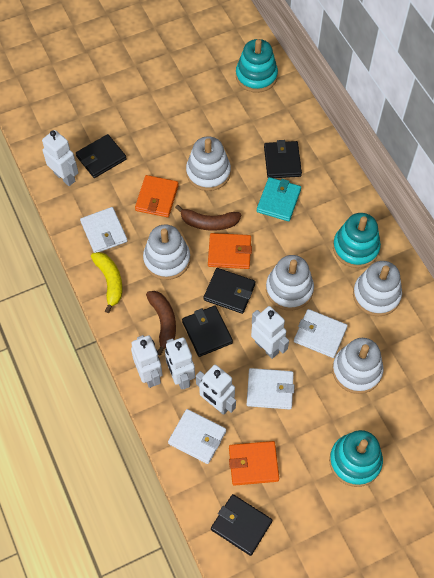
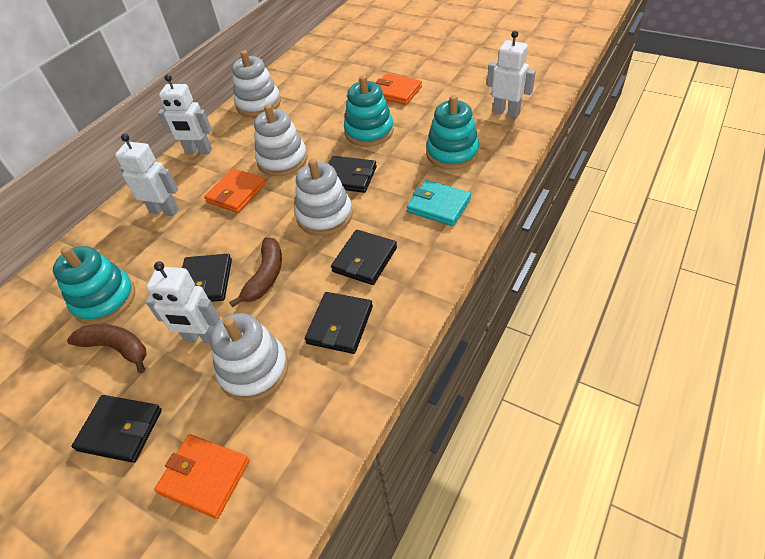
white robot: 5 -> 4
white stacking toy: 5 -> 4
white wallet: 4 -> 0
yellow banana: 1 -> 0

